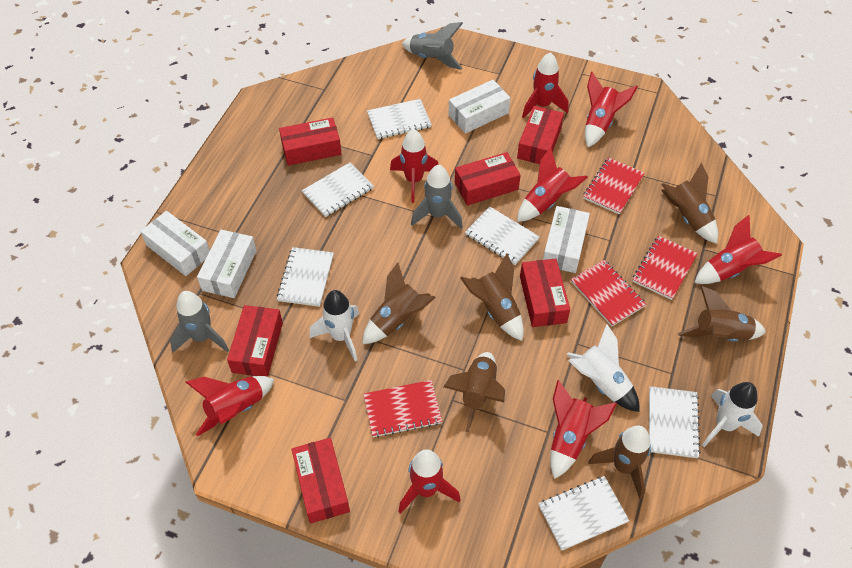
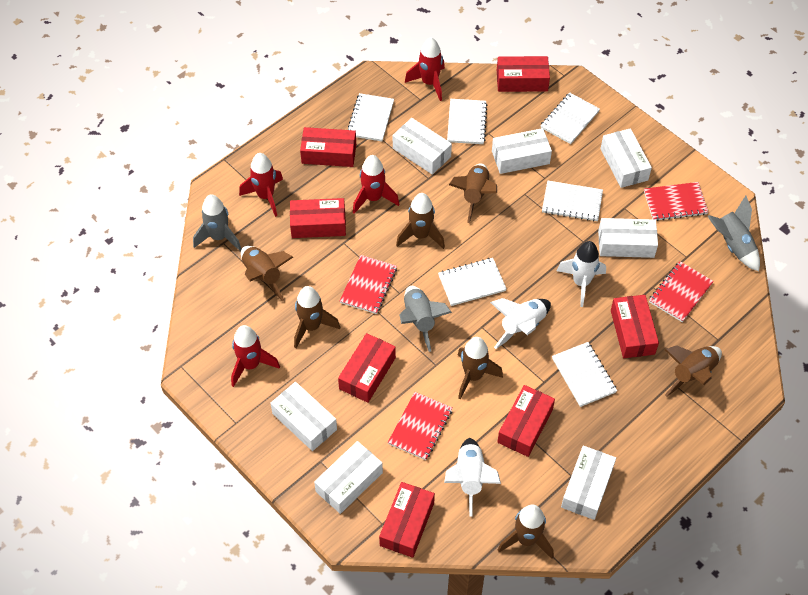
brown rocket: 6 -> 7
red box: 6 -> 7
red rocket: 8 -> 4
white box: 4 -> 7

